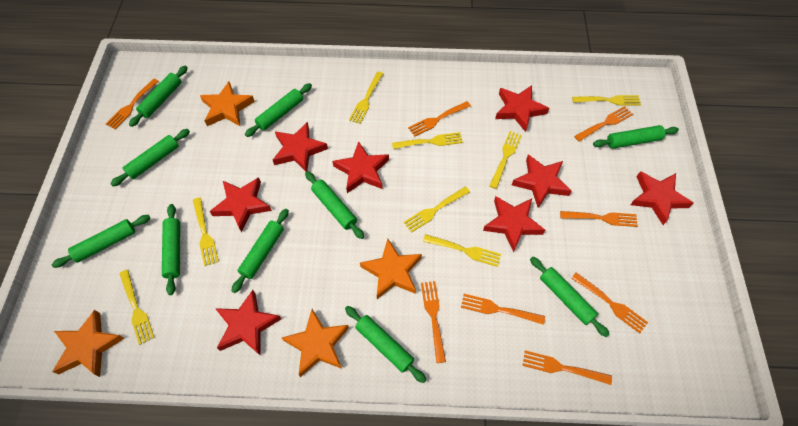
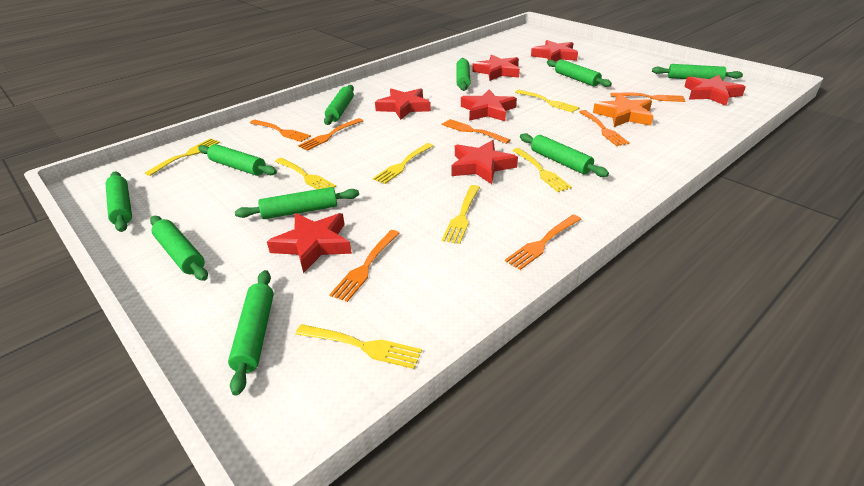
orange fork: 8 -> 7
orange star: 4 -> 1
red star: 8 -> 7
yellow fork: 8 -> 7

